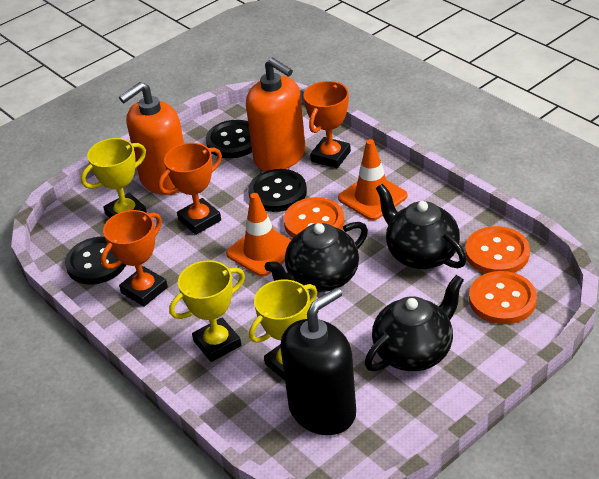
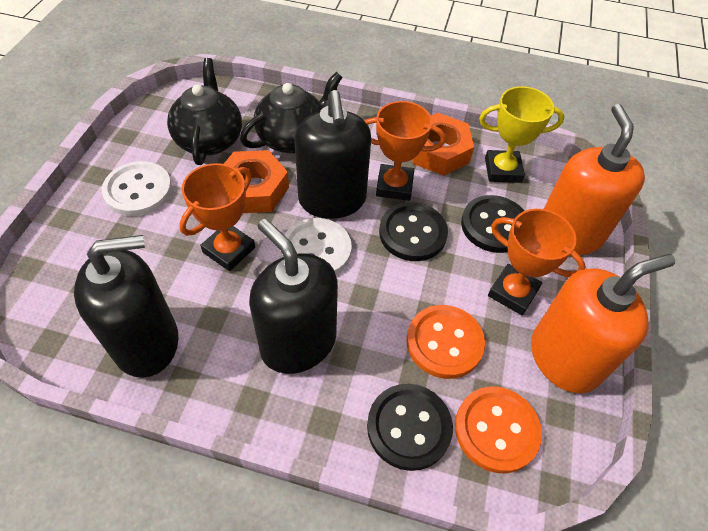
black soap dispenser: 1 -> 3
black teapot: 3 -> 2
orange button: 3 -> 2
orange nut: 0 -> 2
orange traffic cone: 2 -> 0
white button: 0 -> 2
yellow trophy: 3 -> 1

